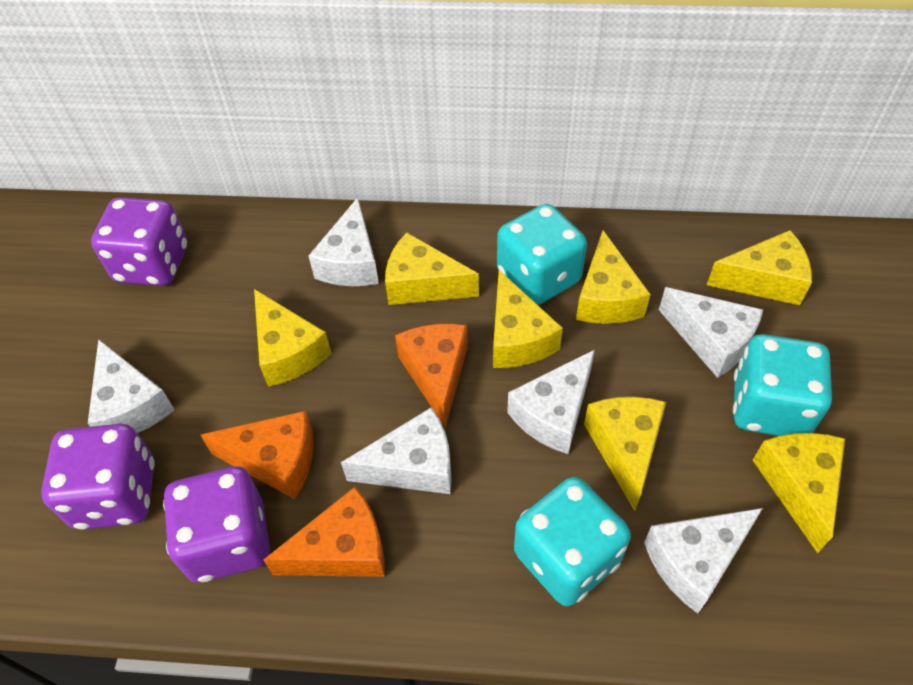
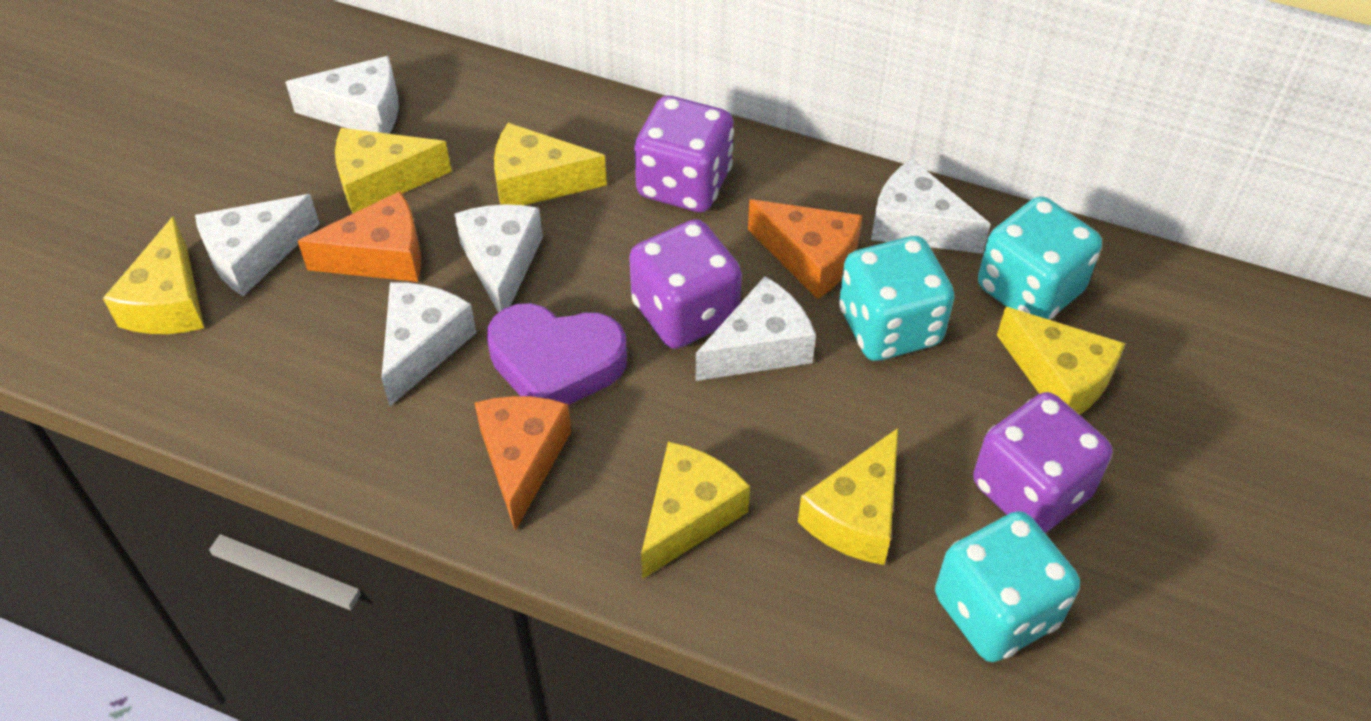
purple heart: 0 -> 1
yellow cheese: 7 -> 6

